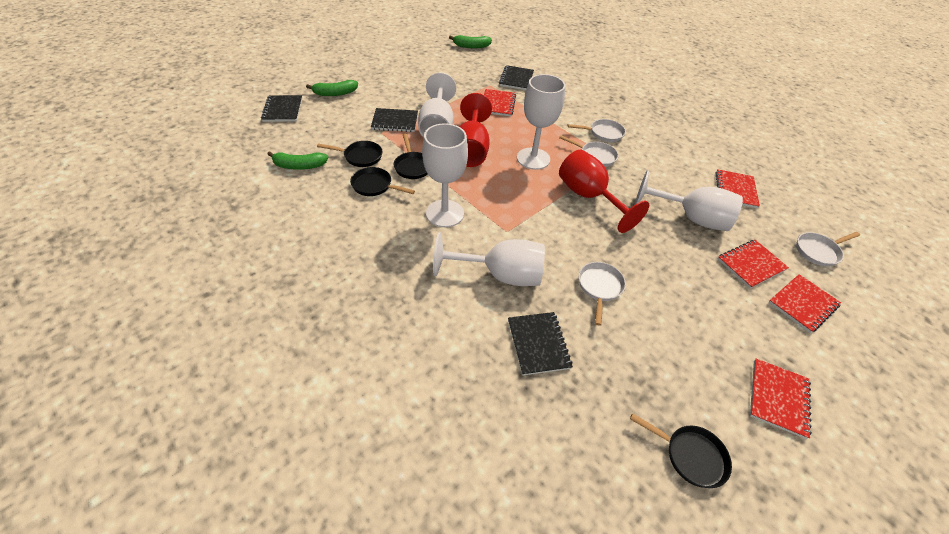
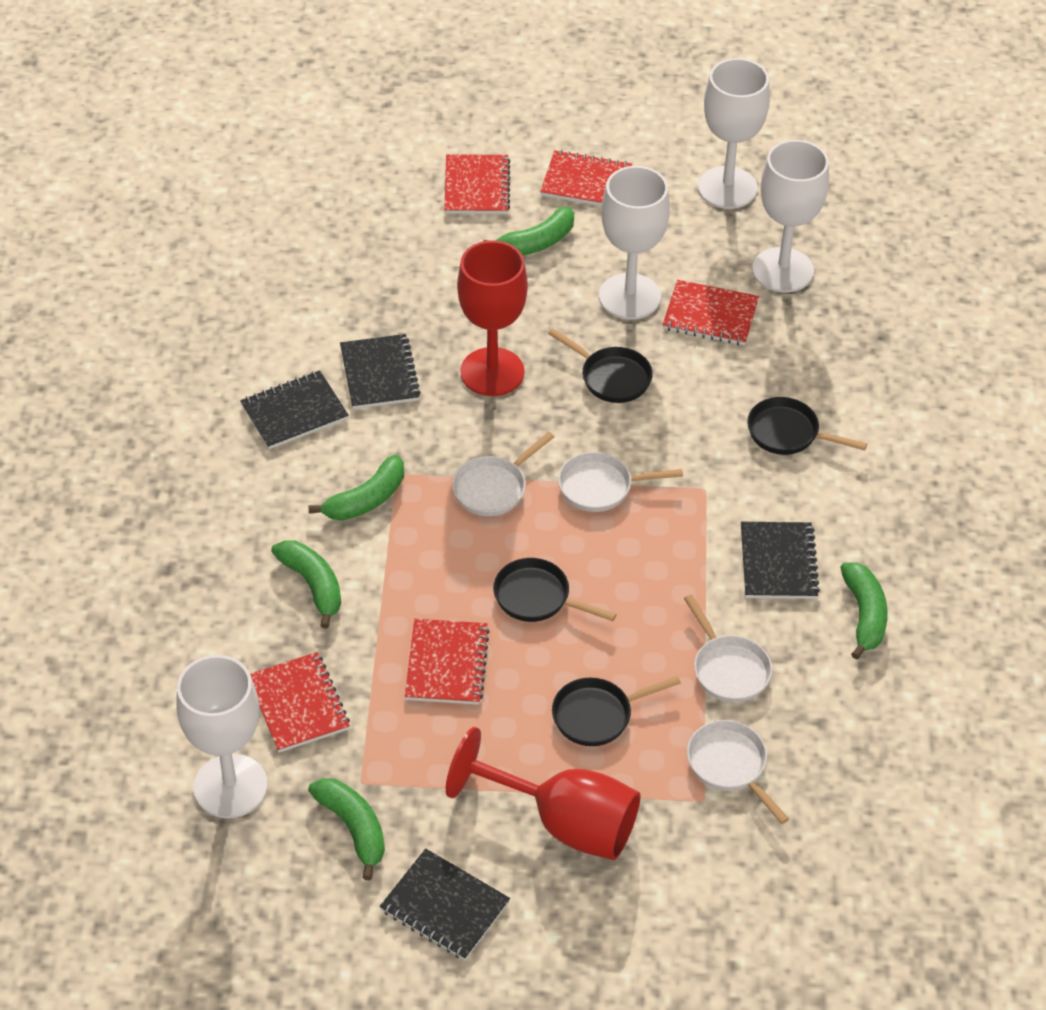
green banana: 3 -> 5
white goblet: 5 -> 4

